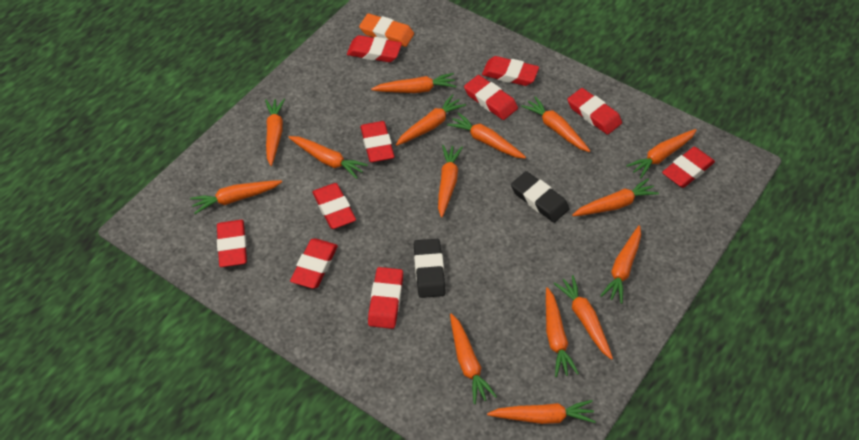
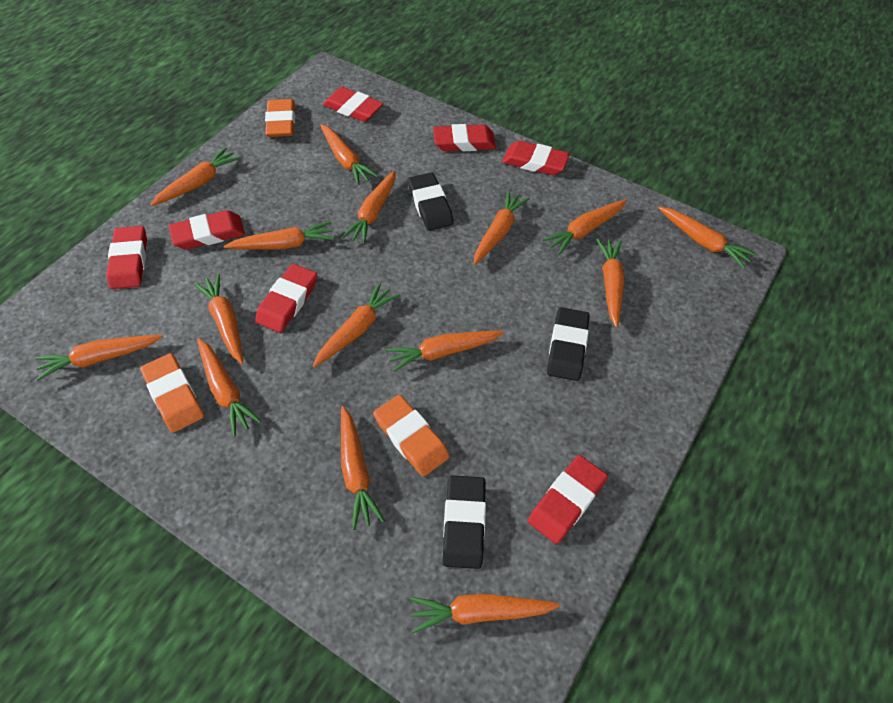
black eraser: 2 -> 3
orange eraser: 1 -> 3
red eraser: 10 -> 7

